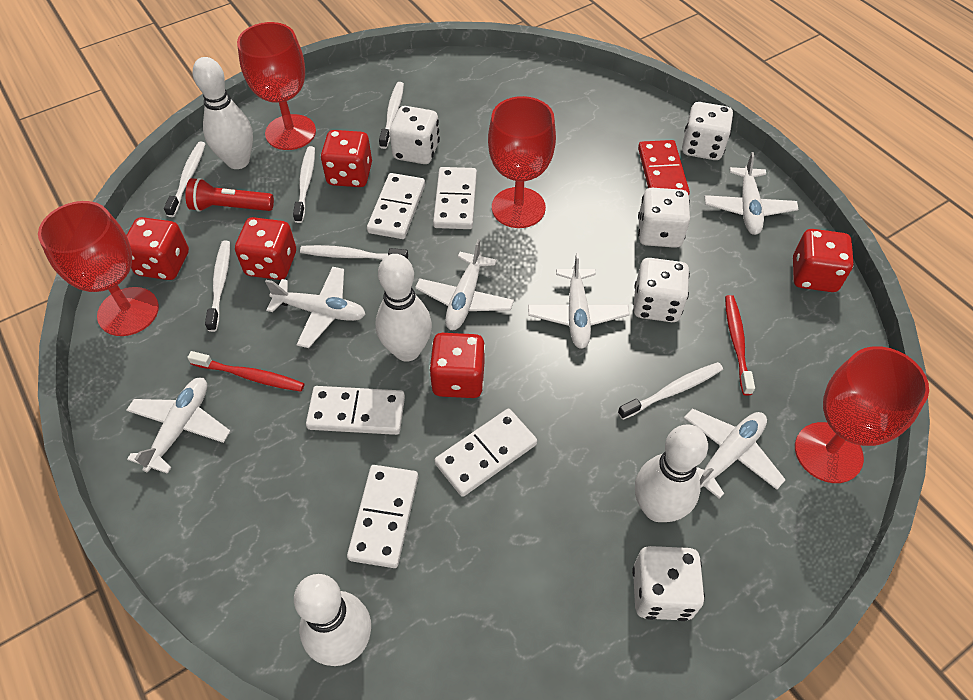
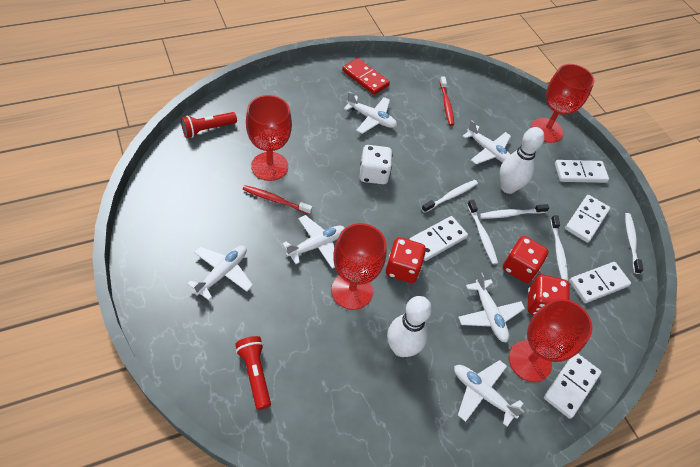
red dice: 5 -> 3
red flashlight: 1 -> 2
white bowling pin: 4 -> 2
white dice: 5 -> 1
white toothbrush: 6 -> 5

